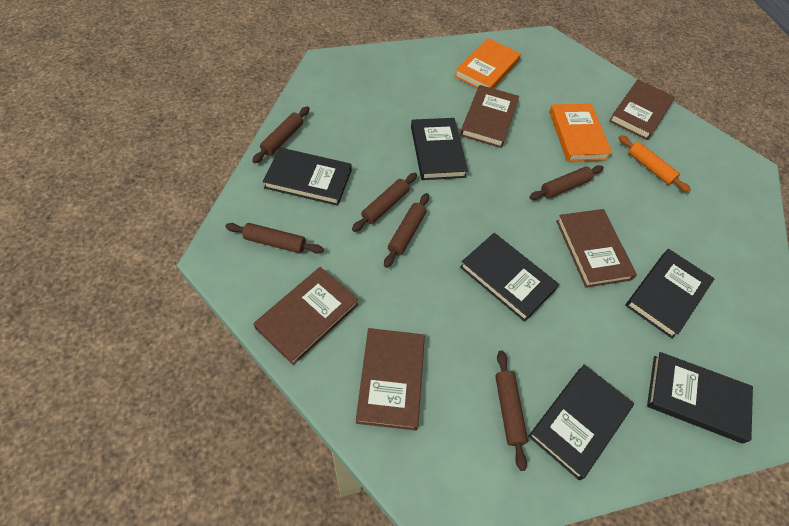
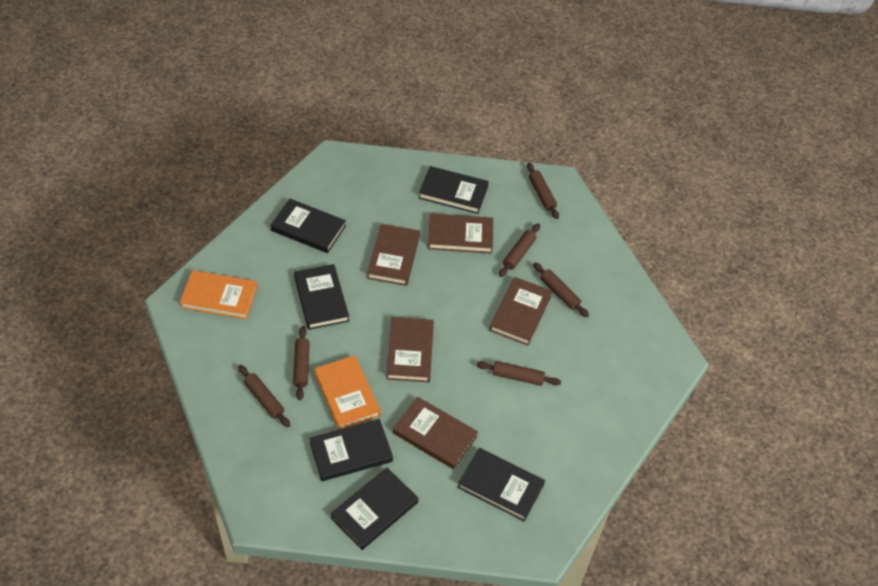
orange rolling pin: 1 -> 0

